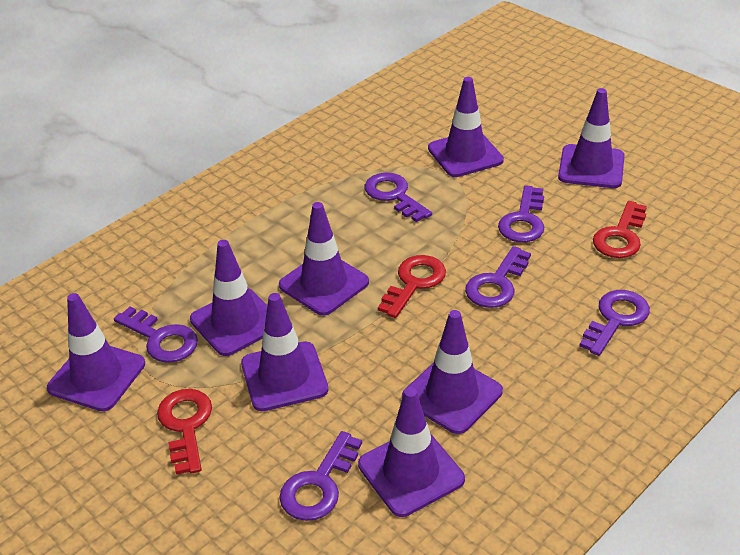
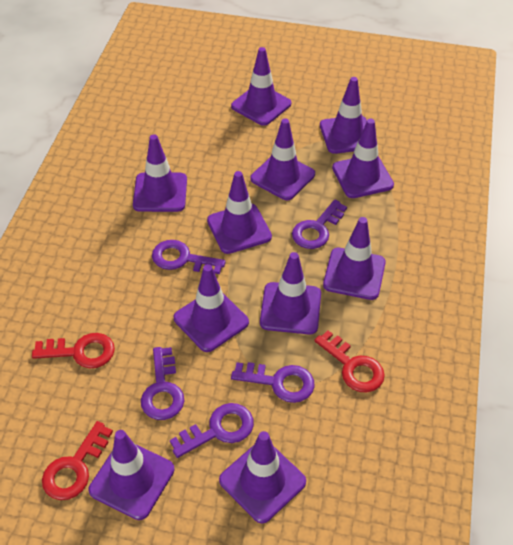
purple key: 6 -> 5
purple traffic cone: 8 -> 11

